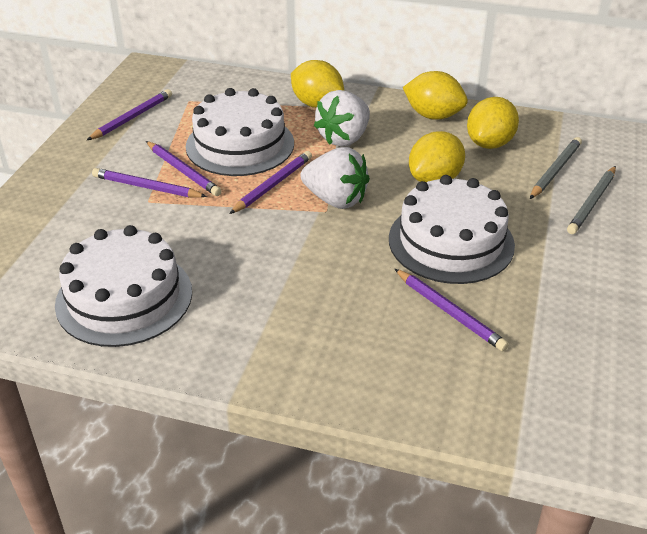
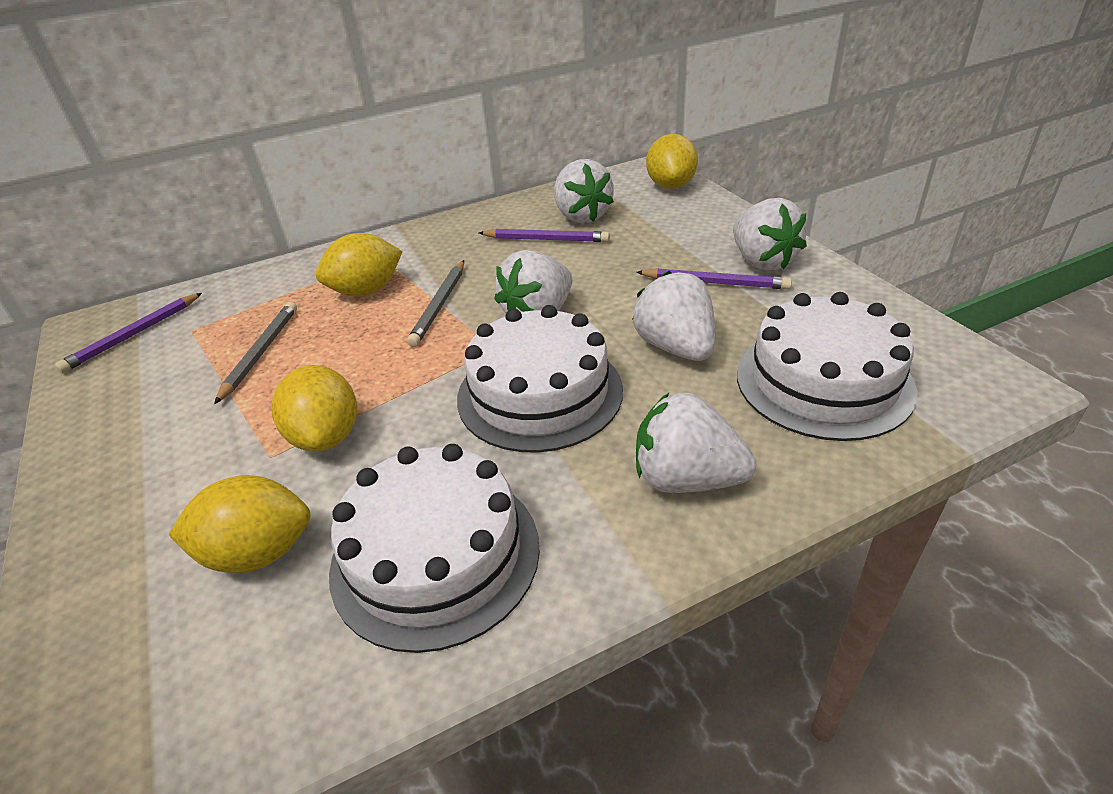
purple pencil: 5 -> 3
white strawberry: 2 -> 5

